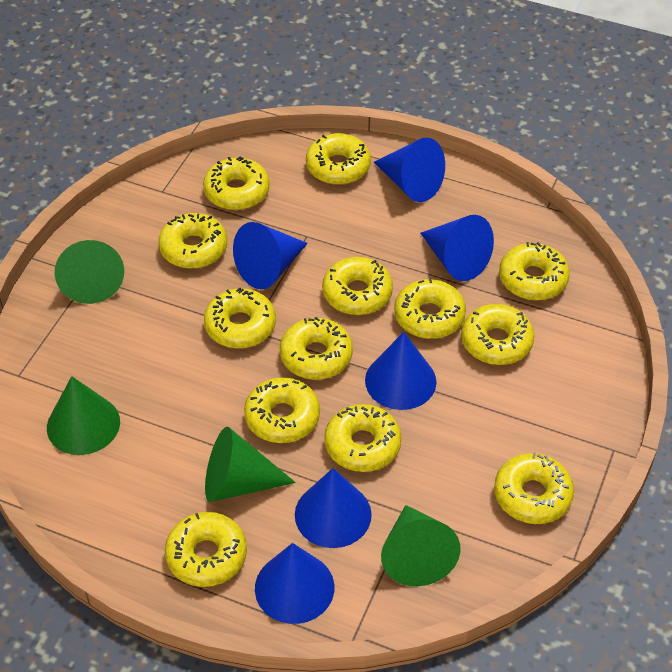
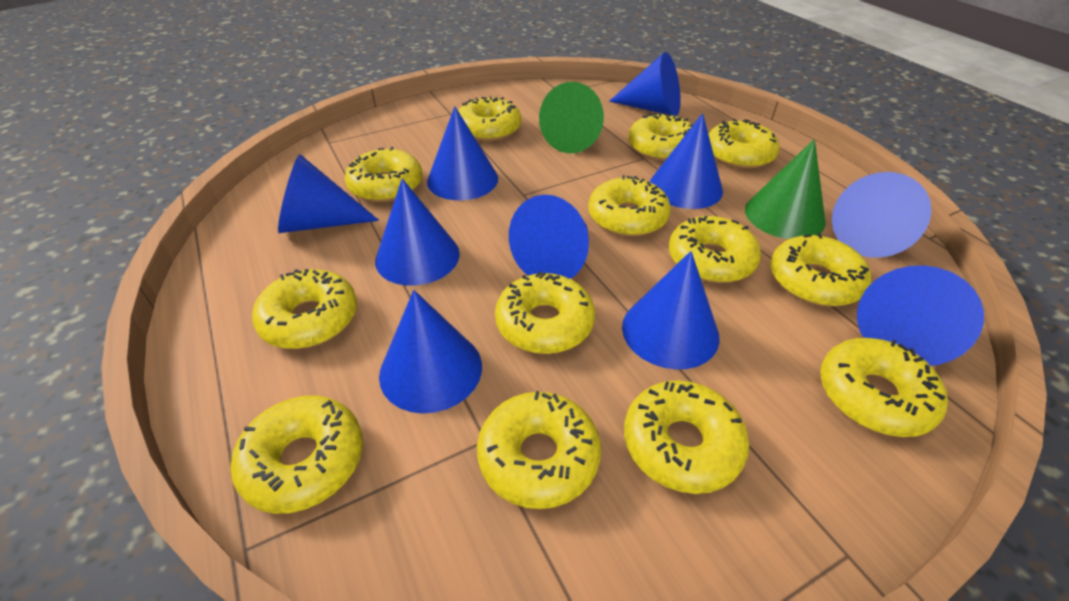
blue cone: 6 -> 10
green cone: 4 -> 2

